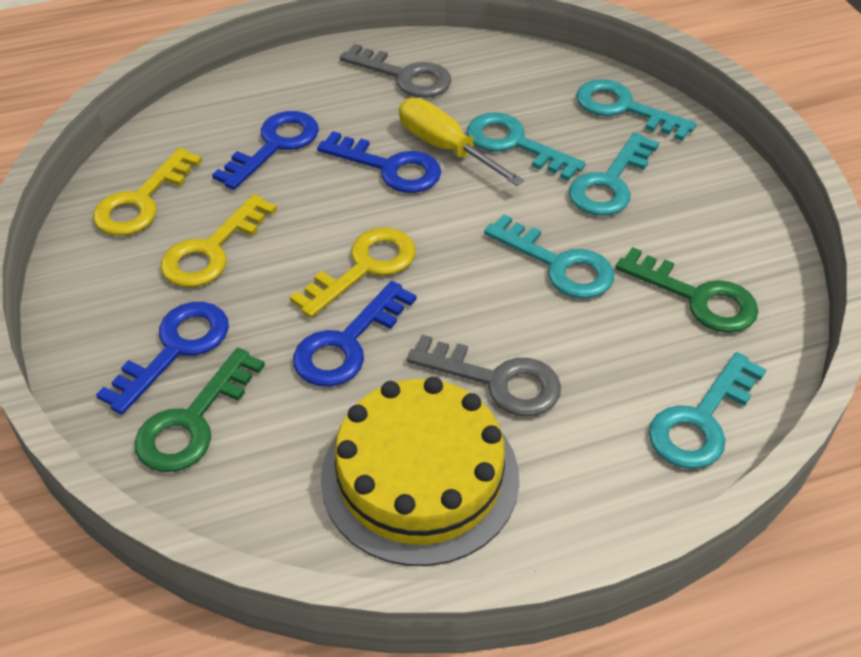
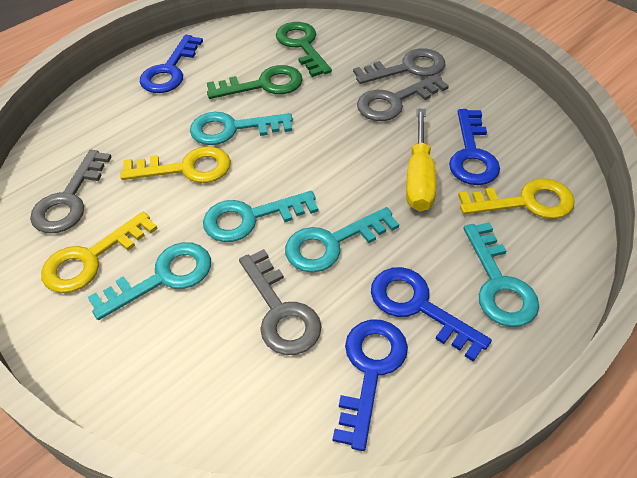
grey key: 2 -> 4
yellow cake: 1 -> 0

